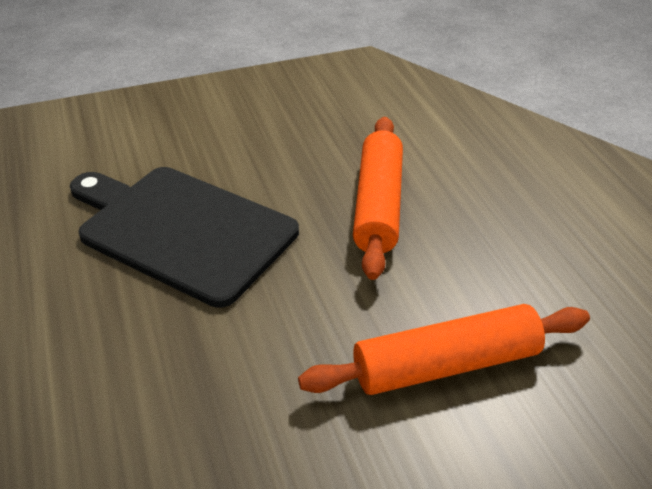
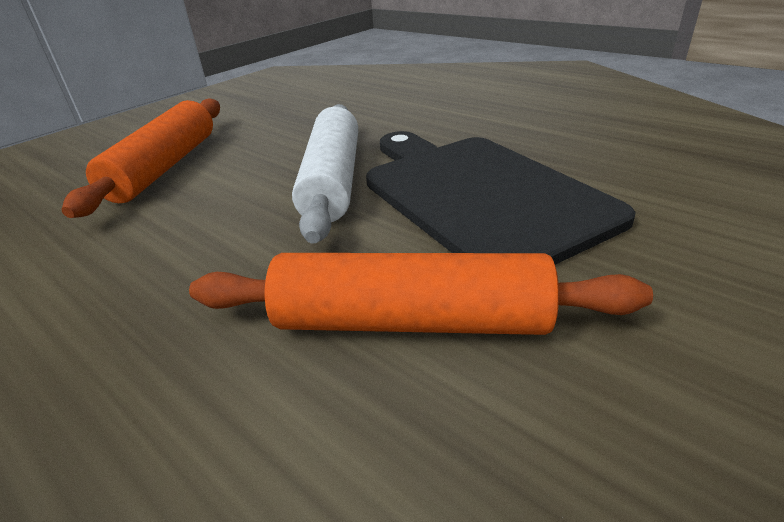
white rolling pin: 0 -> 1

